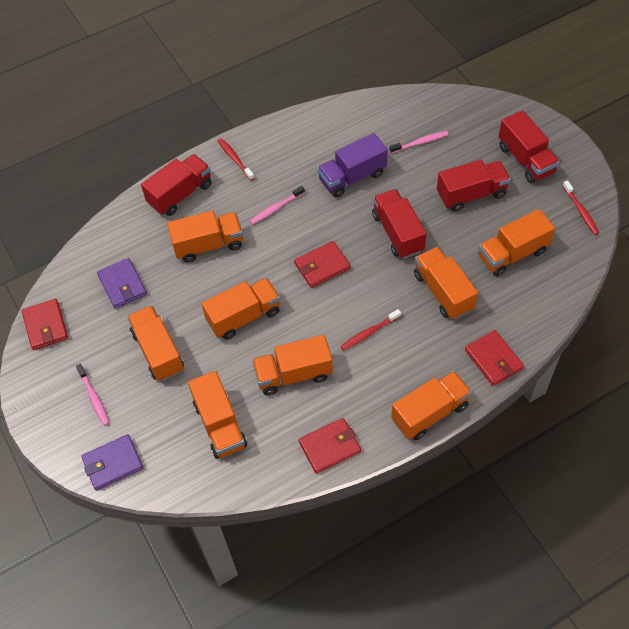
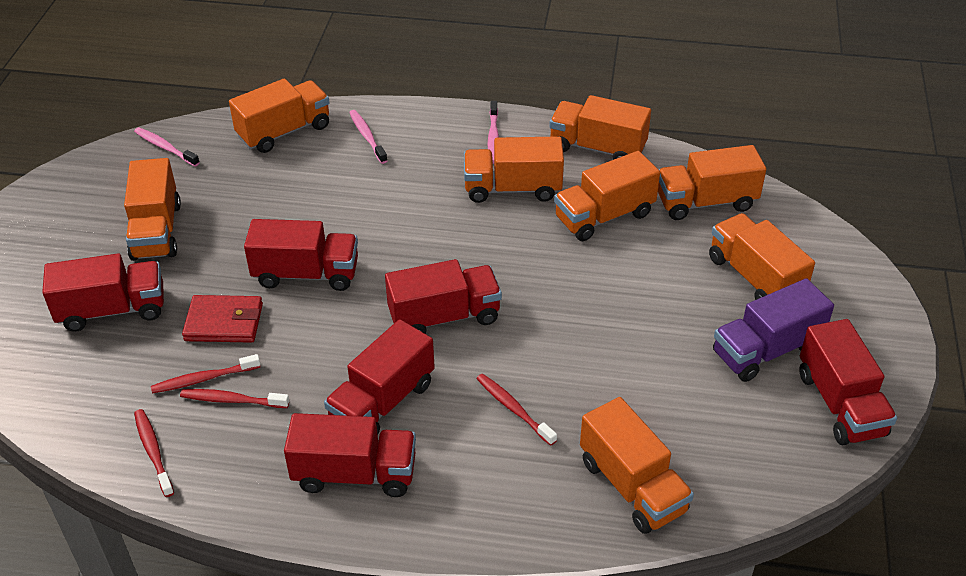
purple wallet: 2 -> 0
red toothbrush: 3 -> 4
red truck: 4 -> 6
red wallet: 4 -> 1

